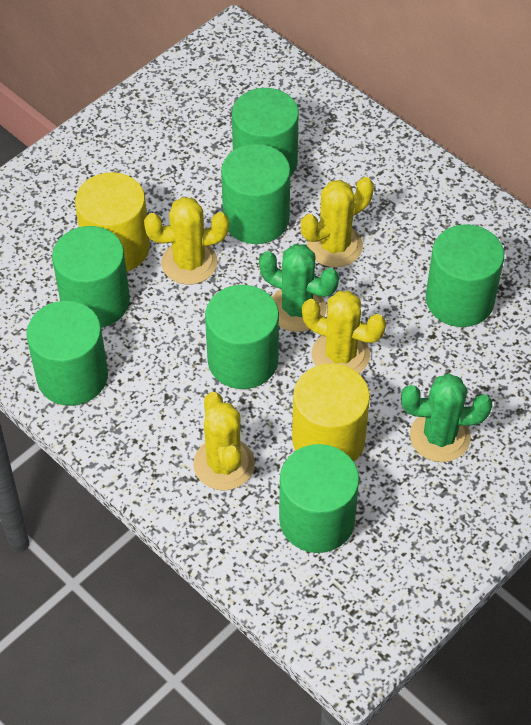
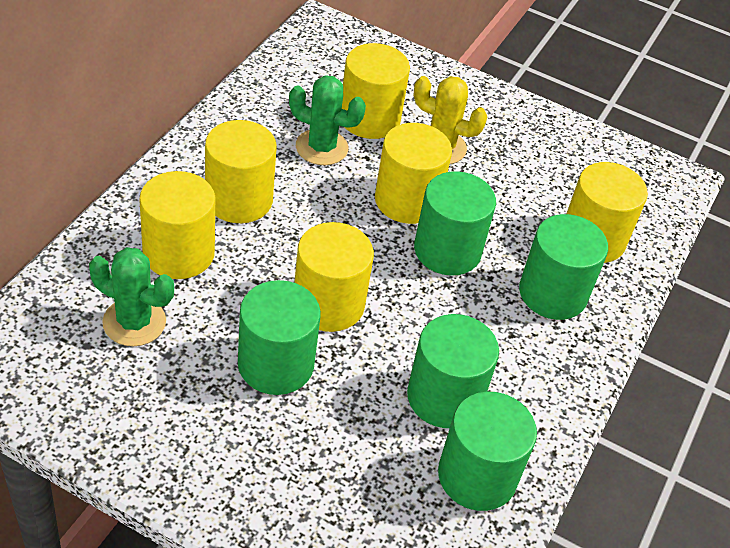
green cylinder: 7 -> 5
yellow cactus: 4 -> 1
yellow cylinder: 2 -> 6

